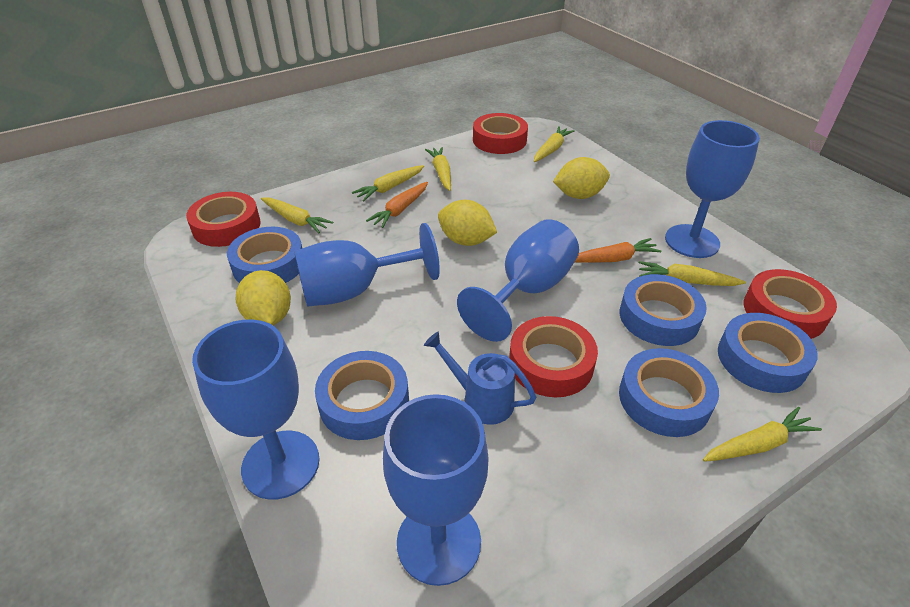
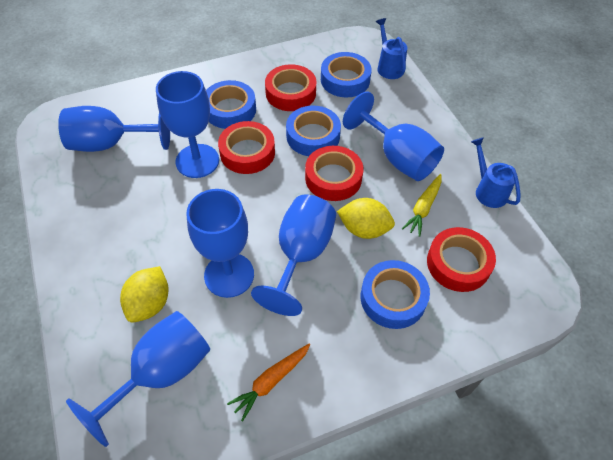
blue goblet: 5 -> 6
blue tape: 5 -> 4
blue watering can: 1 -> 2
orange carrot: 2 -> 1
yellow carrot: 6 -> 1
yellow lemon: 3 -> 2

